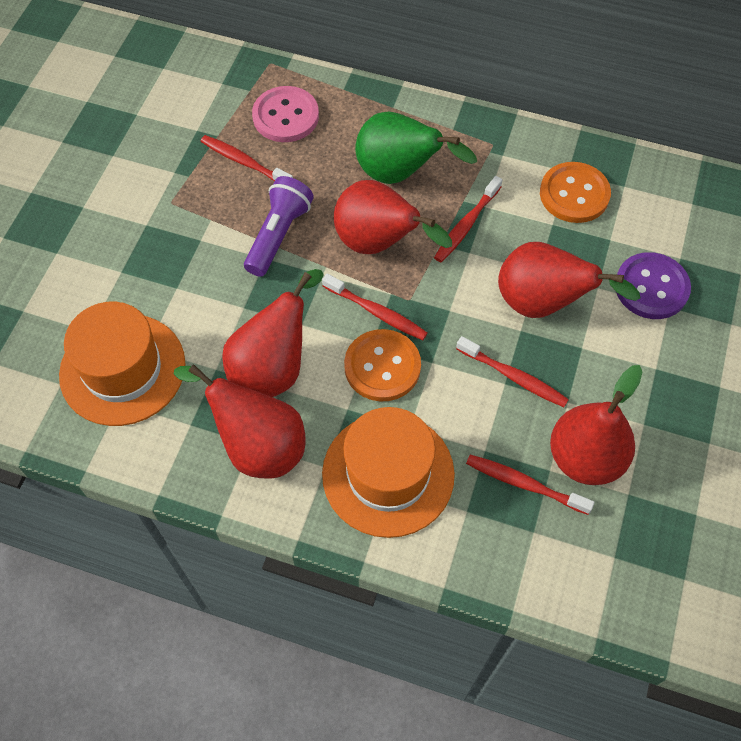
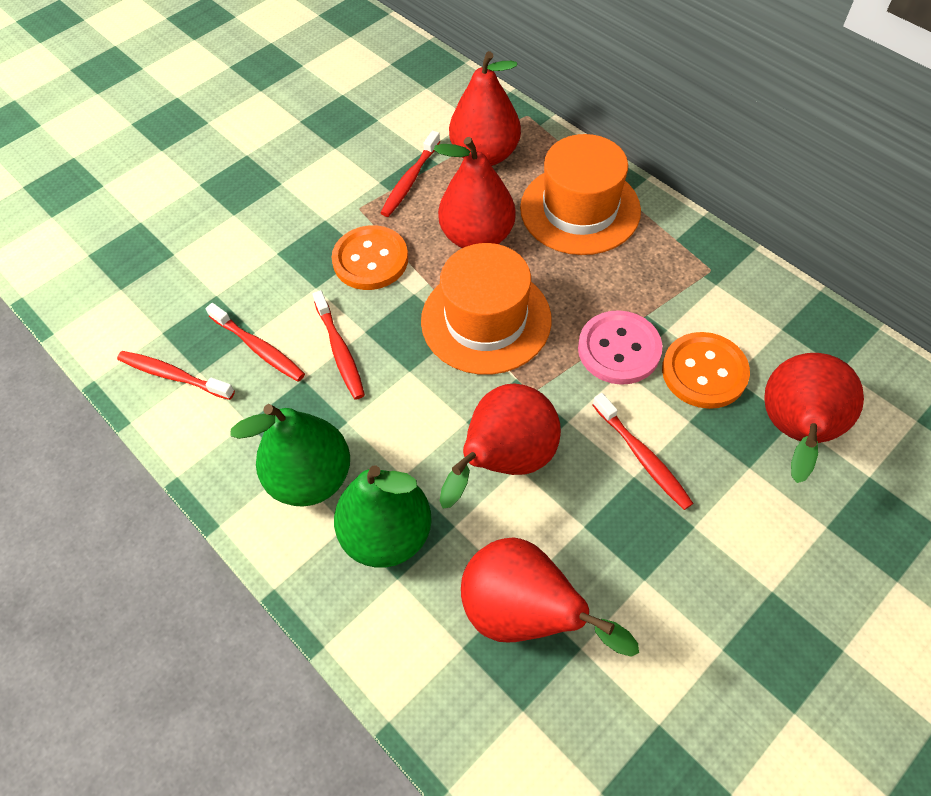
green pear: 1 -> 2
purple button: 1 -> 0
purple flashlight: 1 -> 0

